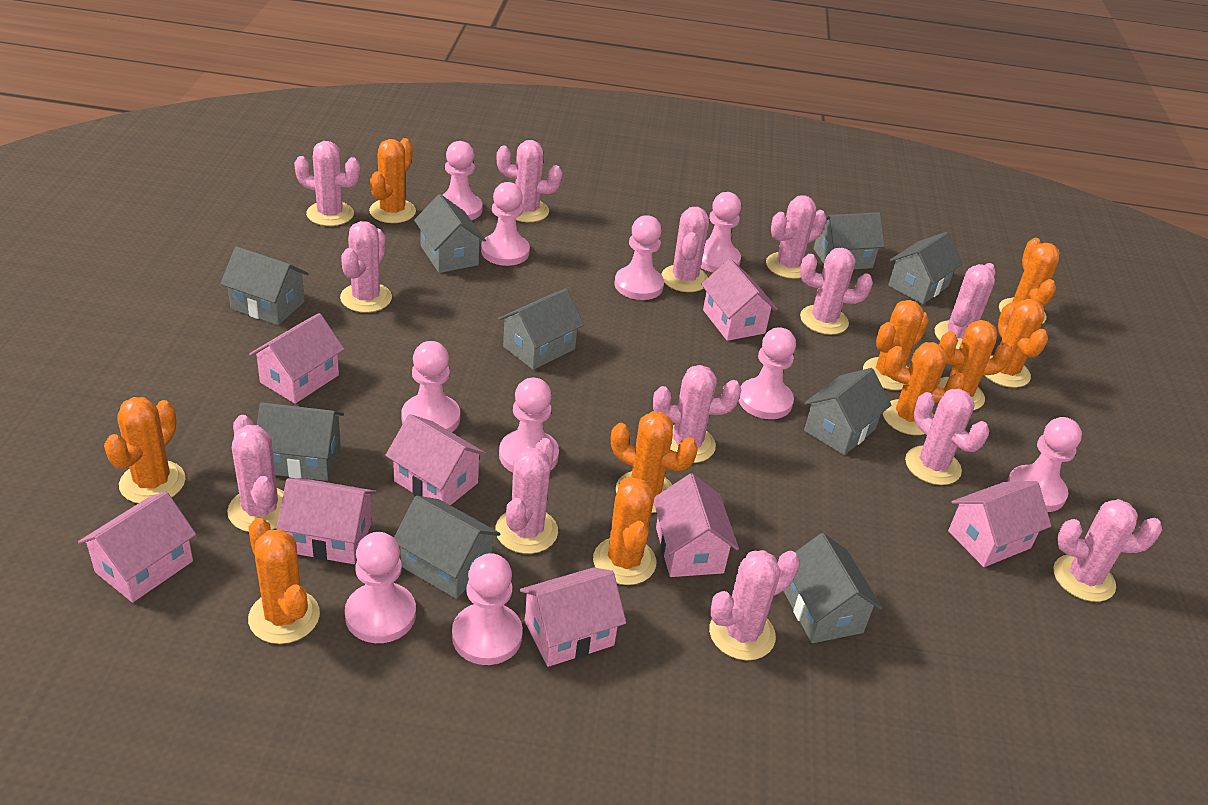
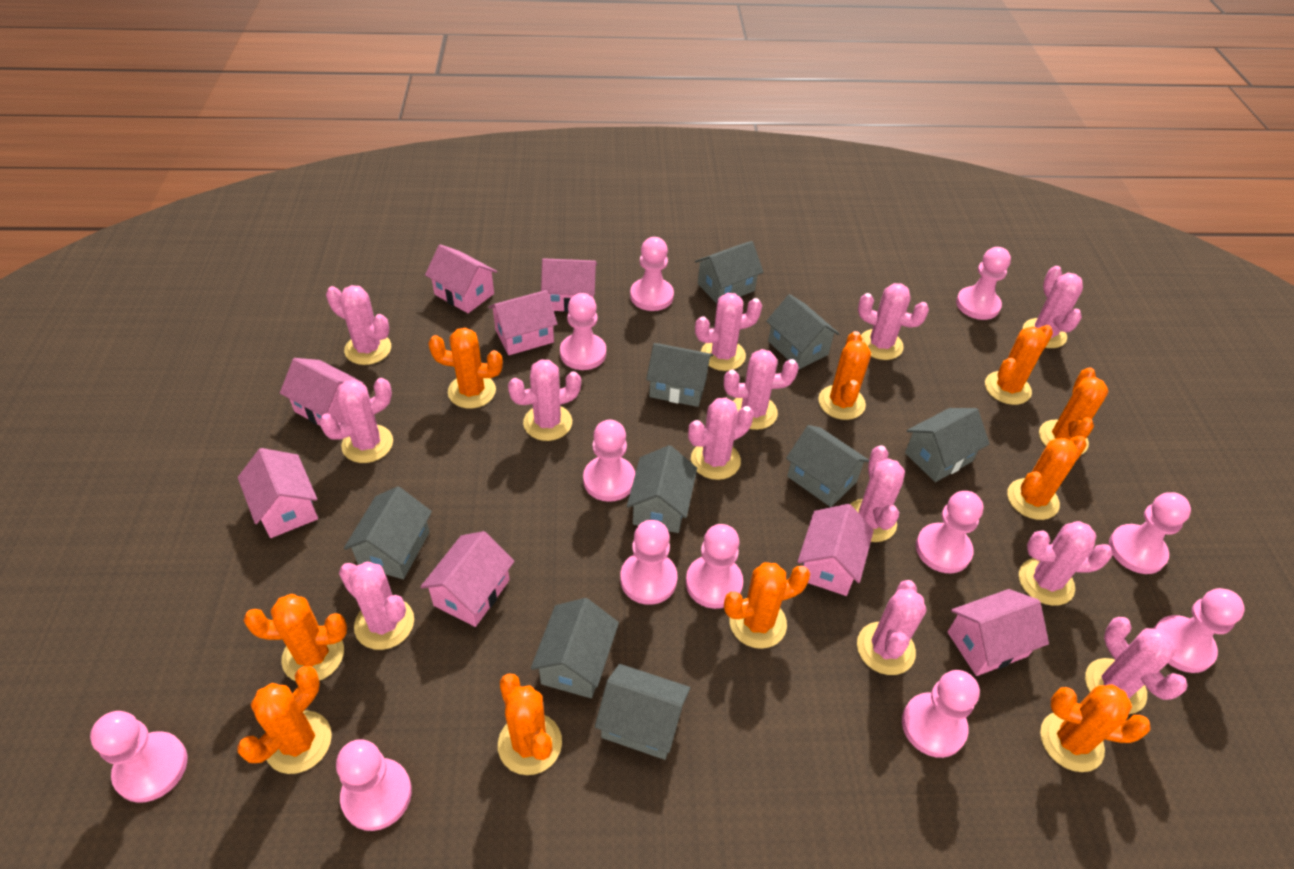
pink pawn: 10 -> 12

